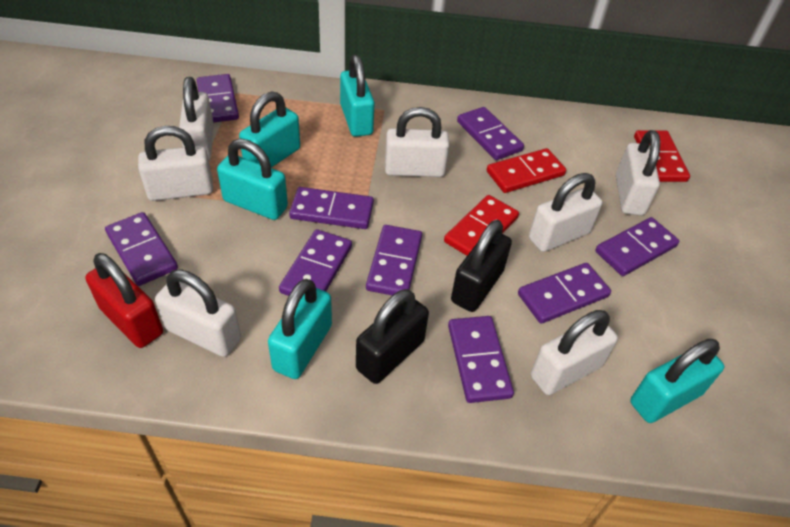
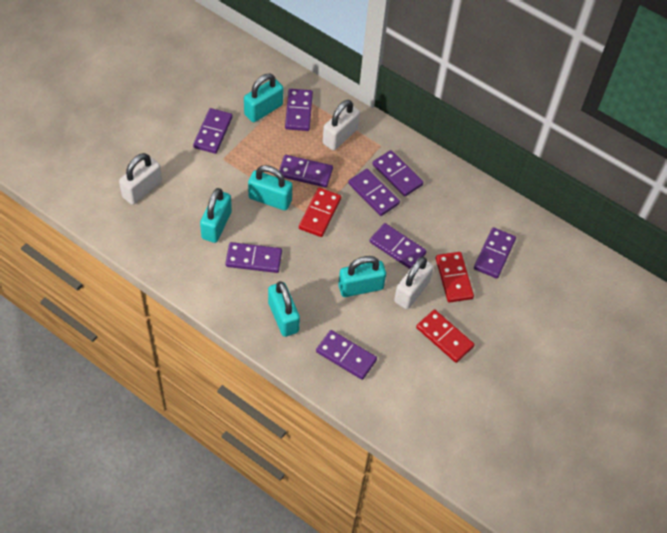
black padlock: 2 -> 0
red padlock: 1 -> 0
white padlock: 7 -> 3

